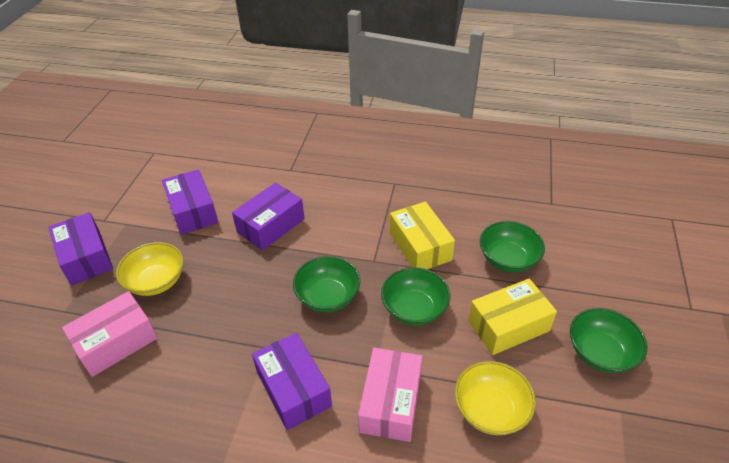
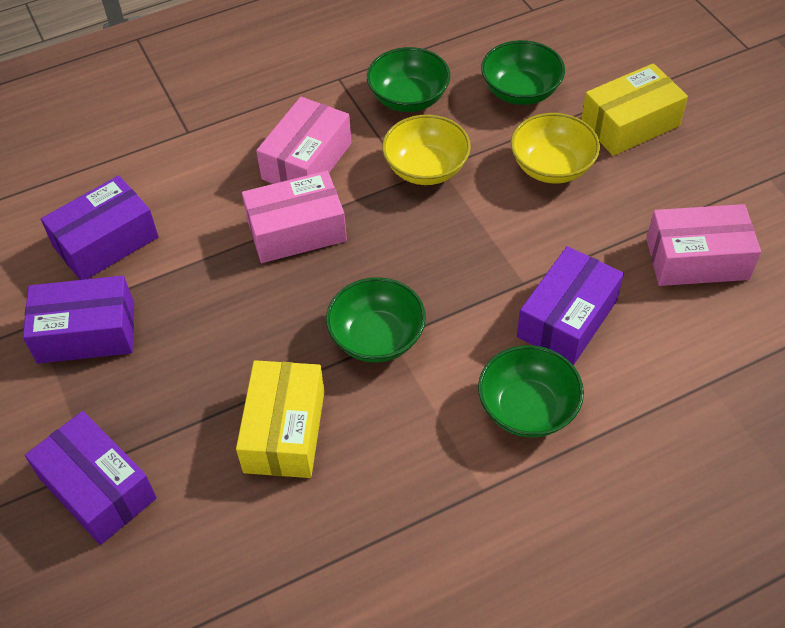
pink box: 2 -> 3

